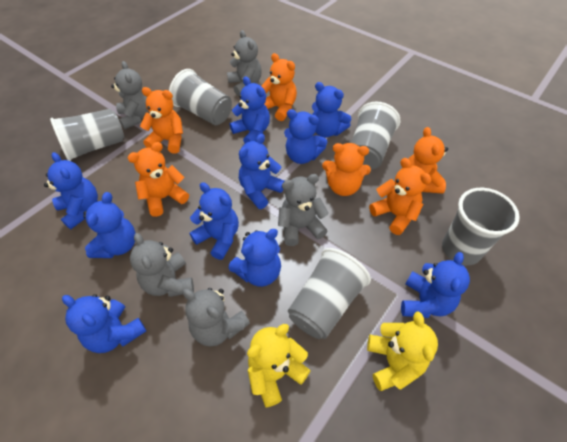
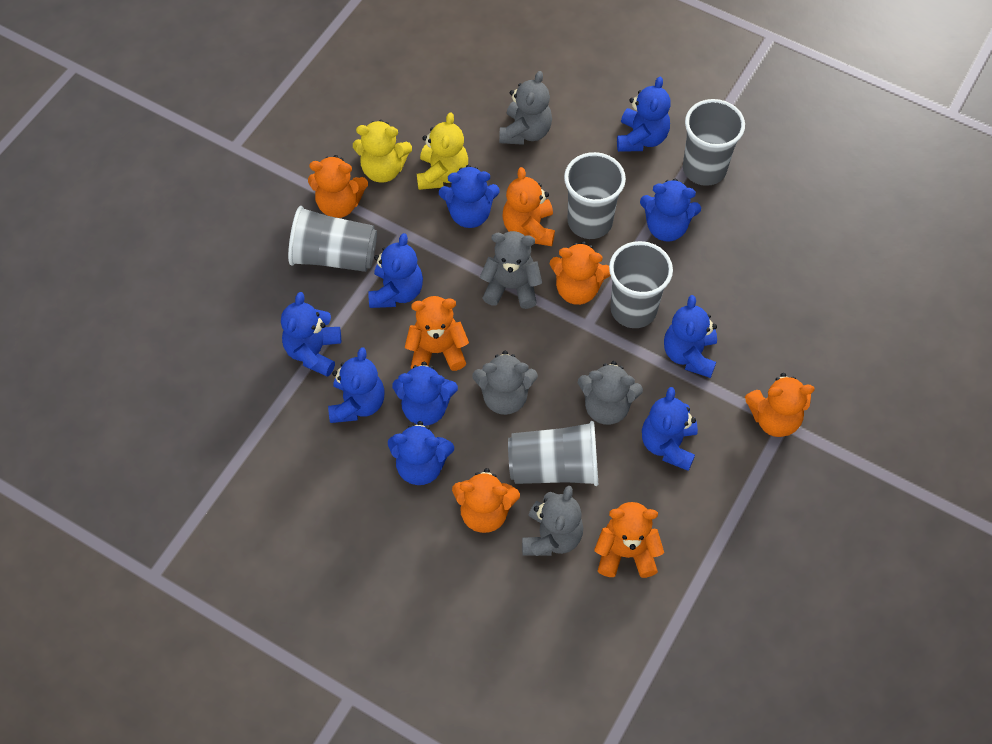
orange teddy bear: 6 -> 7

